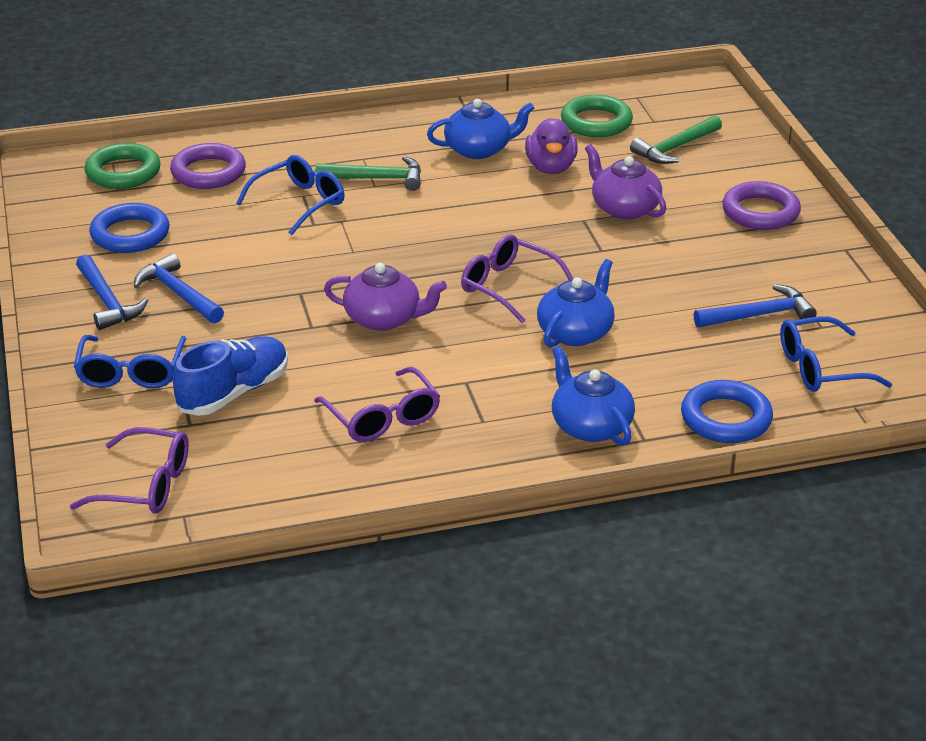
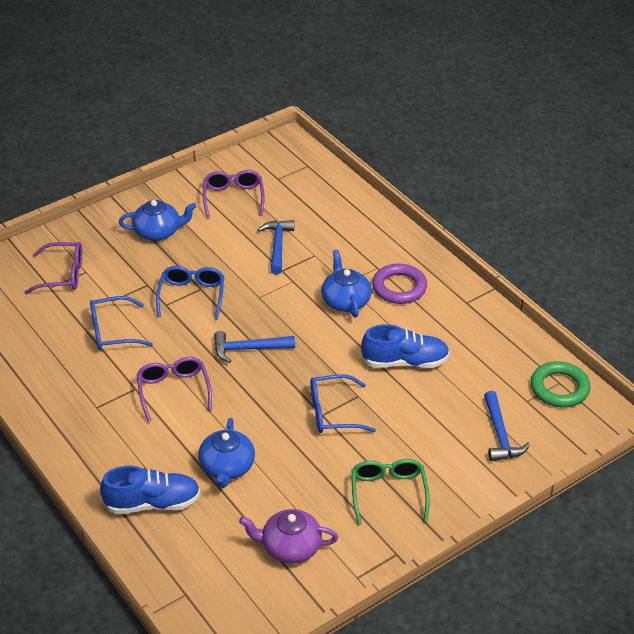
blue ring: 2 -> 0
blue shoe: 1 -> 2
green glasses: 0 -> 1
green hammer: 2 -> 0
green ring: 2 -> 1
purple duck: 1 -> 0
purple ring: 2 -> 1
purple teapot: 2 -> 1

